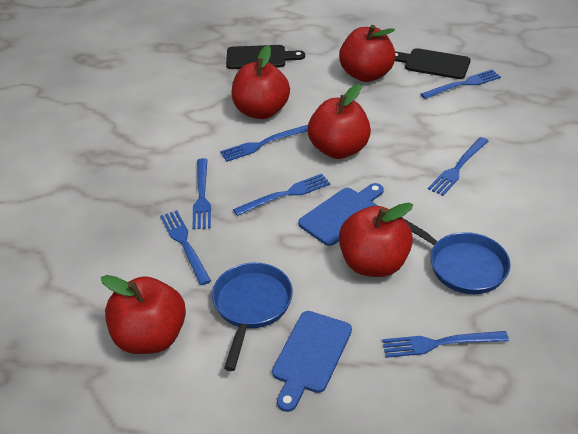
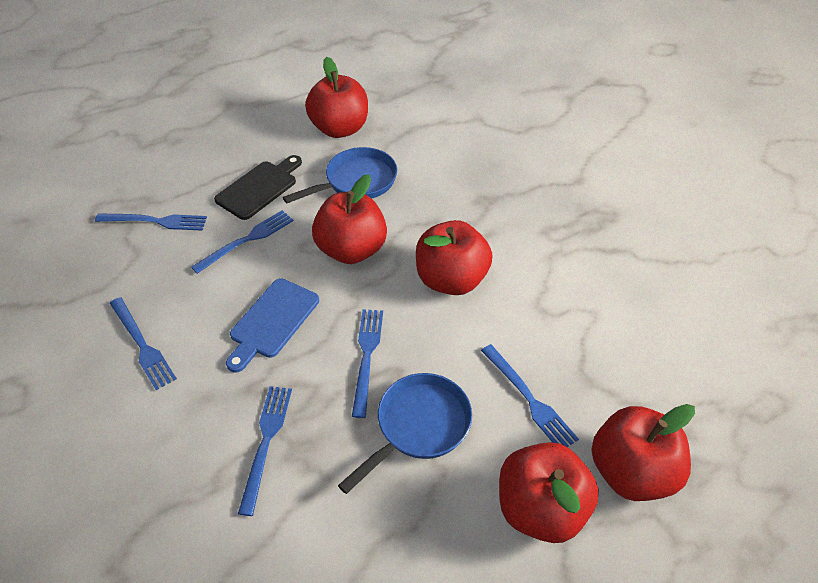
black cutting board: 2 -> 1
blue cutting board: 2 -> 1
blue fork: 7 -> 6

